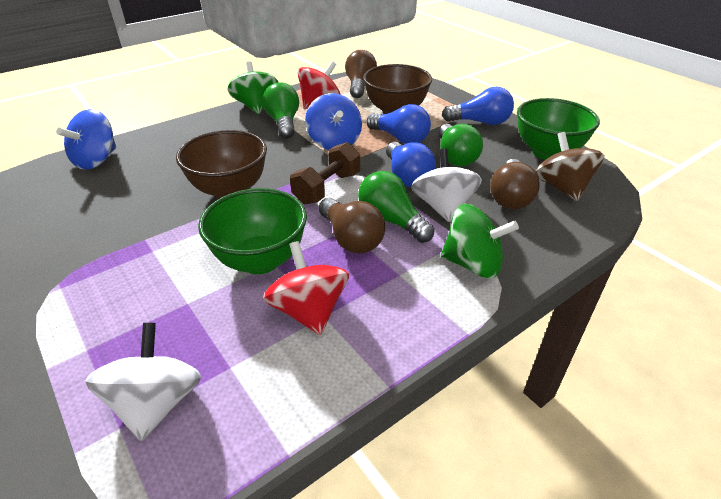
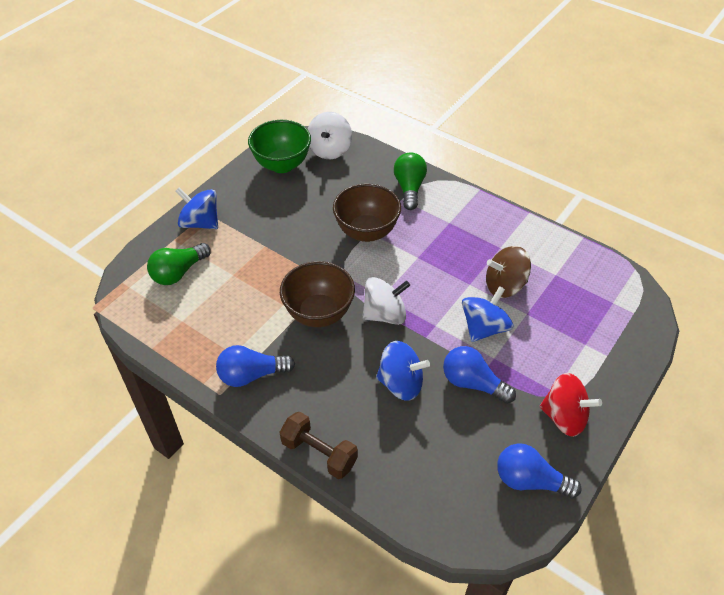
blue spinning top: 2 -> 3
brown light bulb: 3 -> 0
green bowl: 2 -> 1
green light bulb: 3 -> 2
green spinning top: 2 -> 0
red spinning top: 2 -> 1

